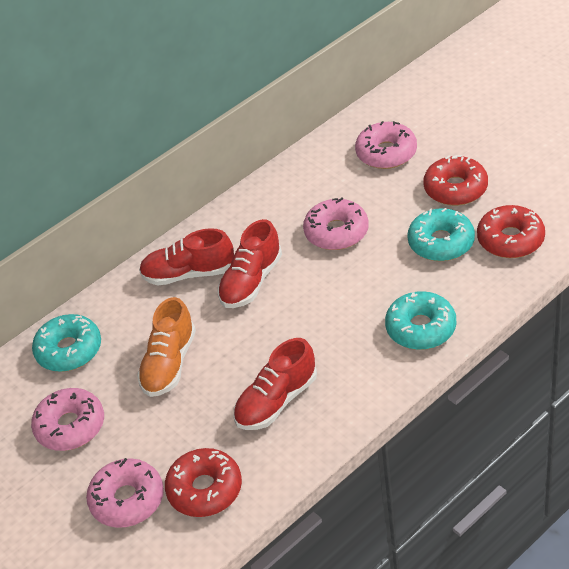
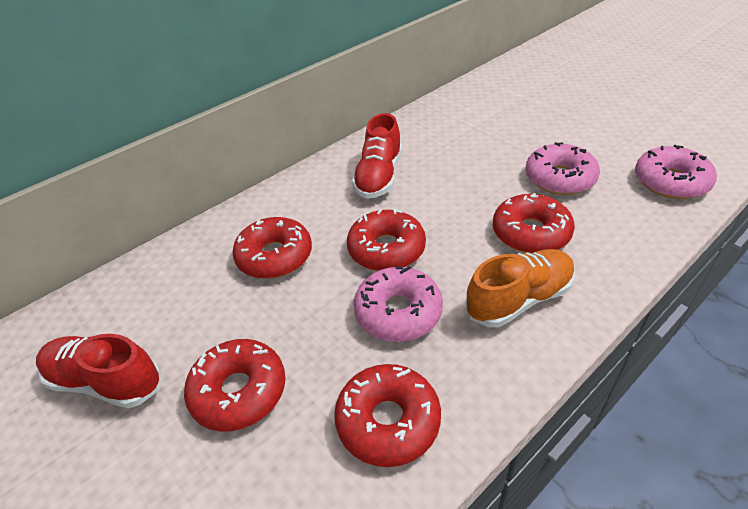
pink donut: 4 -> 3
red donut: 3 -> 5
red shoe: 3 -> 2
turquoise donut: 3 -> 0

